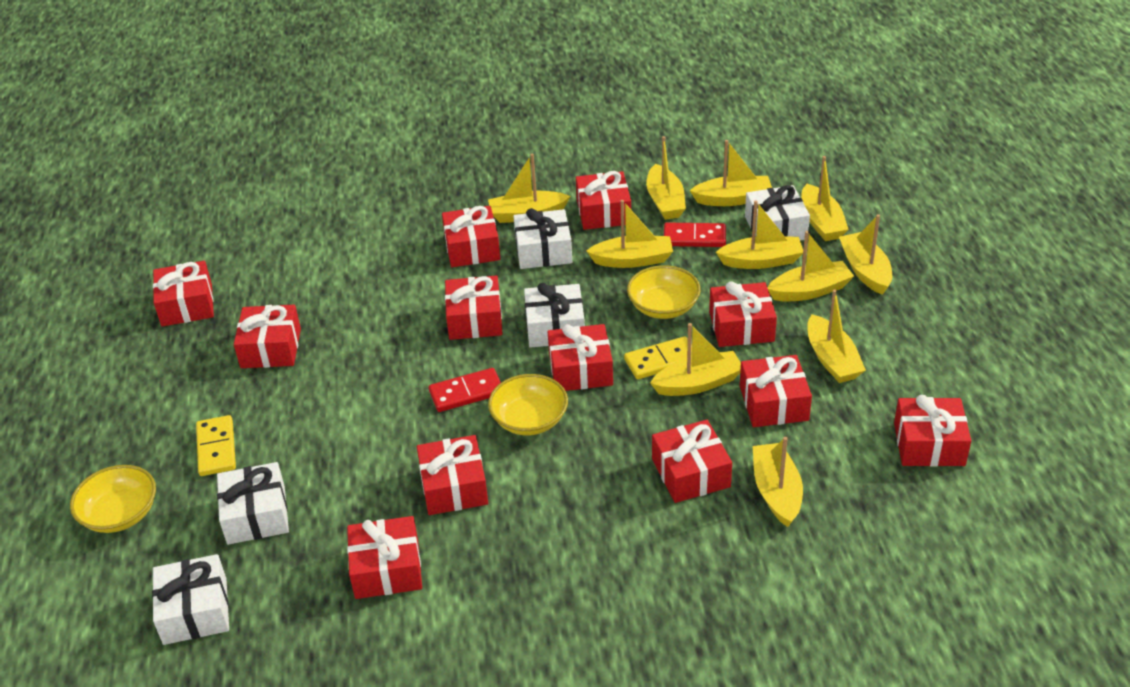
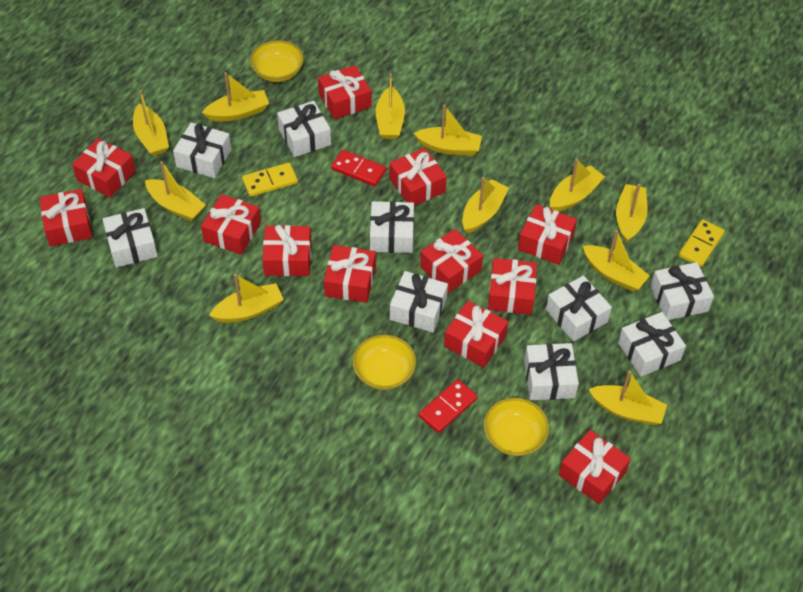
white gift: 5 -> 9

